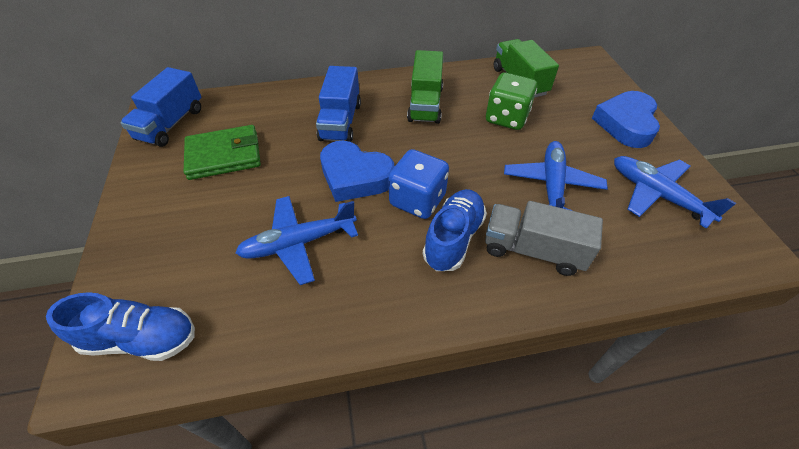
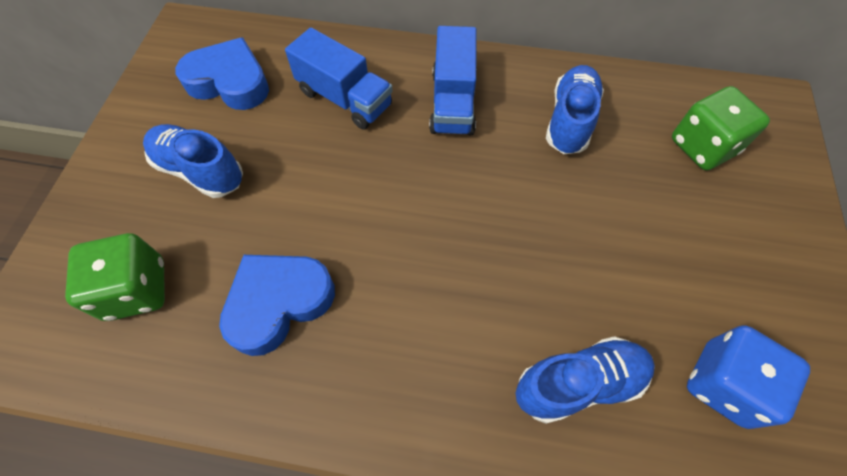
blue plane: 3 -> 0
blue shoe: 2 -> 3
green dice: 1 -> 2
green truck: 2 -> 0
green wallet: 1 -> 0
grey truck: 1 -> 0

